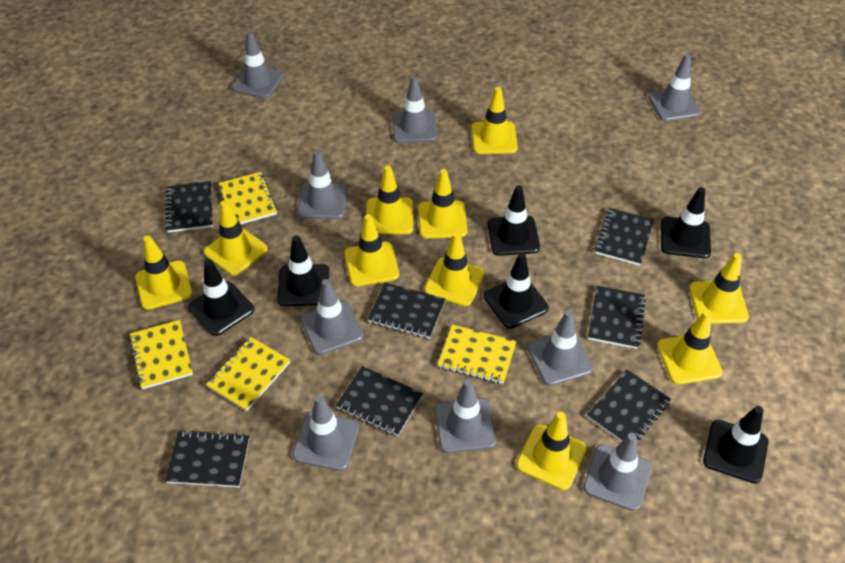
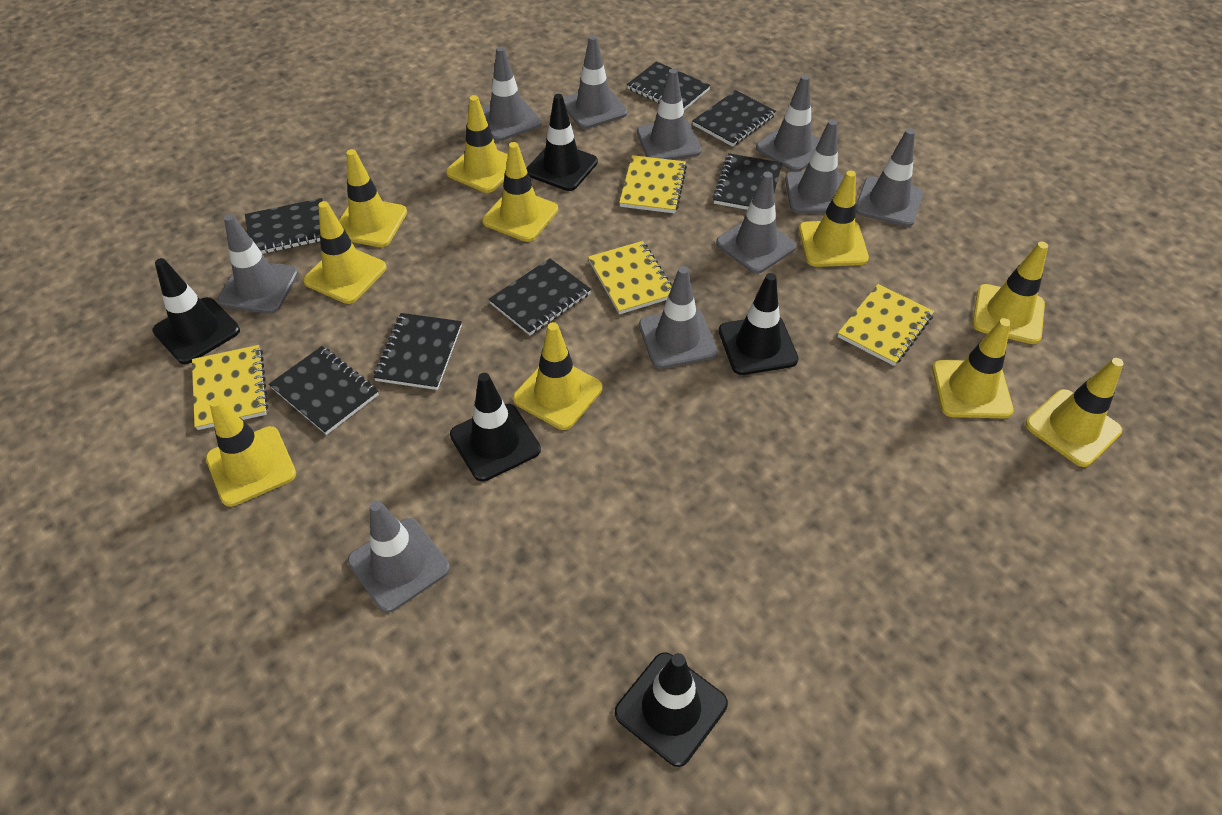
black traffic cone: 6 -> 5
grey traffic cone: 9 -> 10

